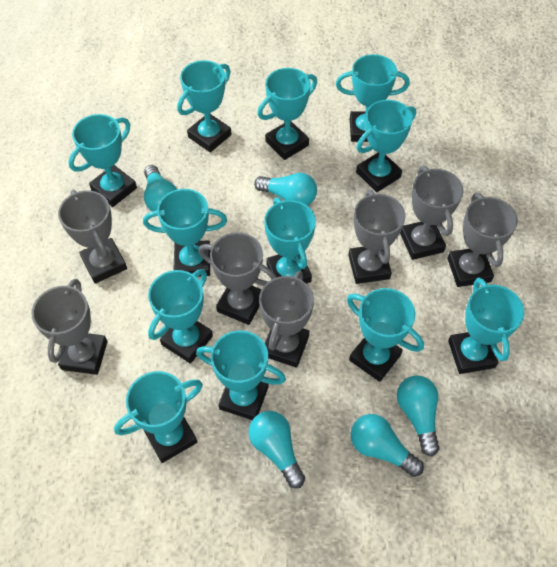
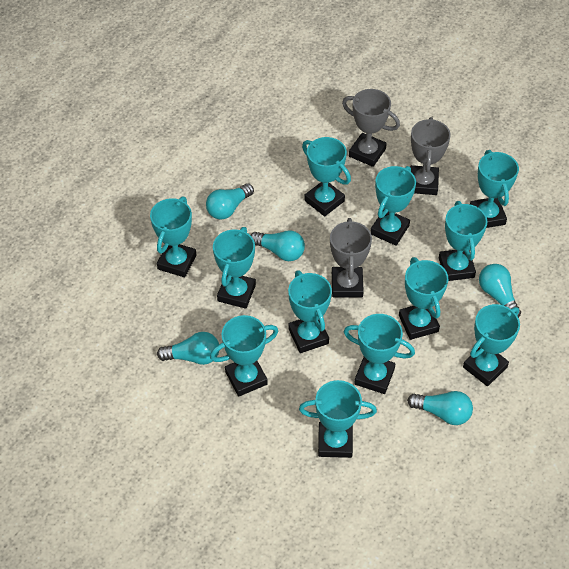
grey trophy: 7 -> 3

